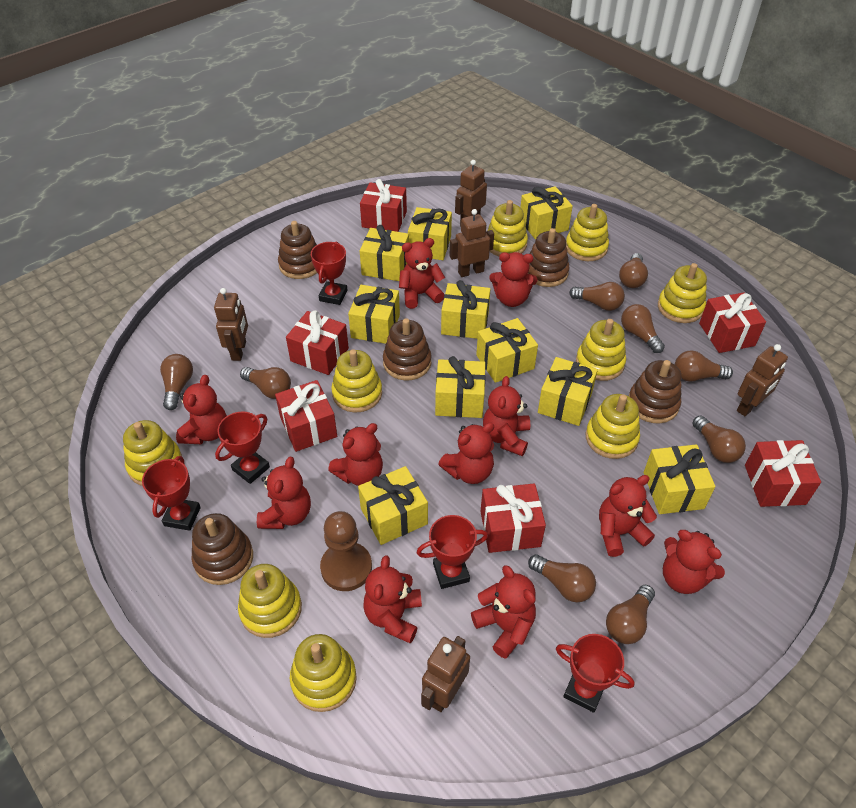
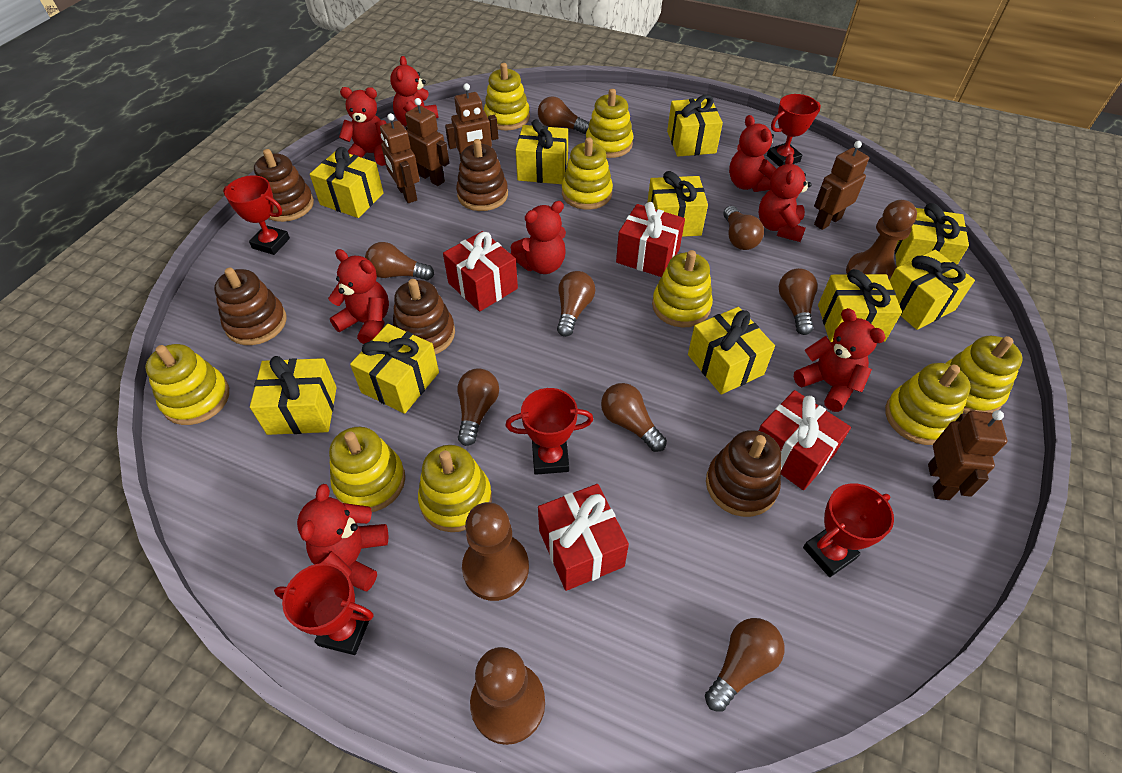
brown light bulb: 9 -> 8
brown pawn: 1 -> 3
red gift: 6 -> 4
red teddy bear: 11 -> 8

